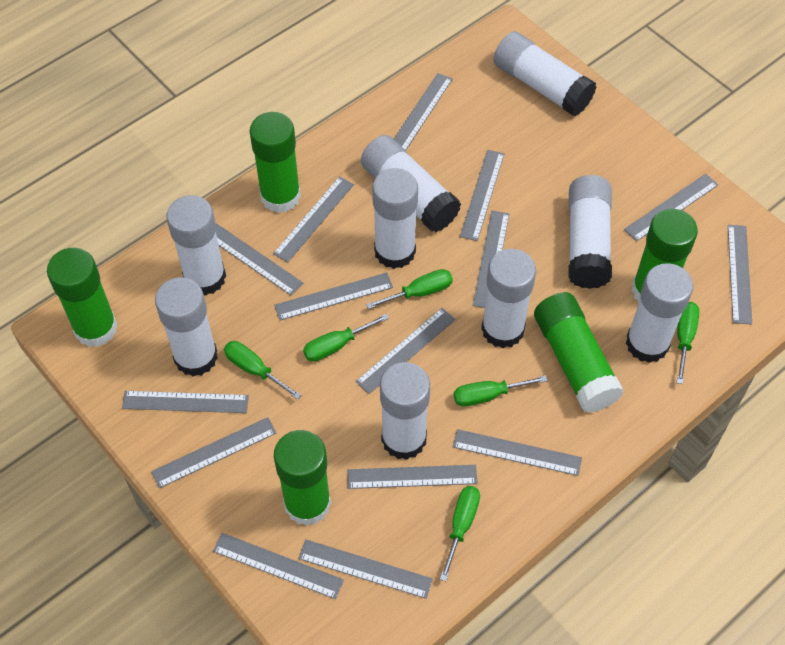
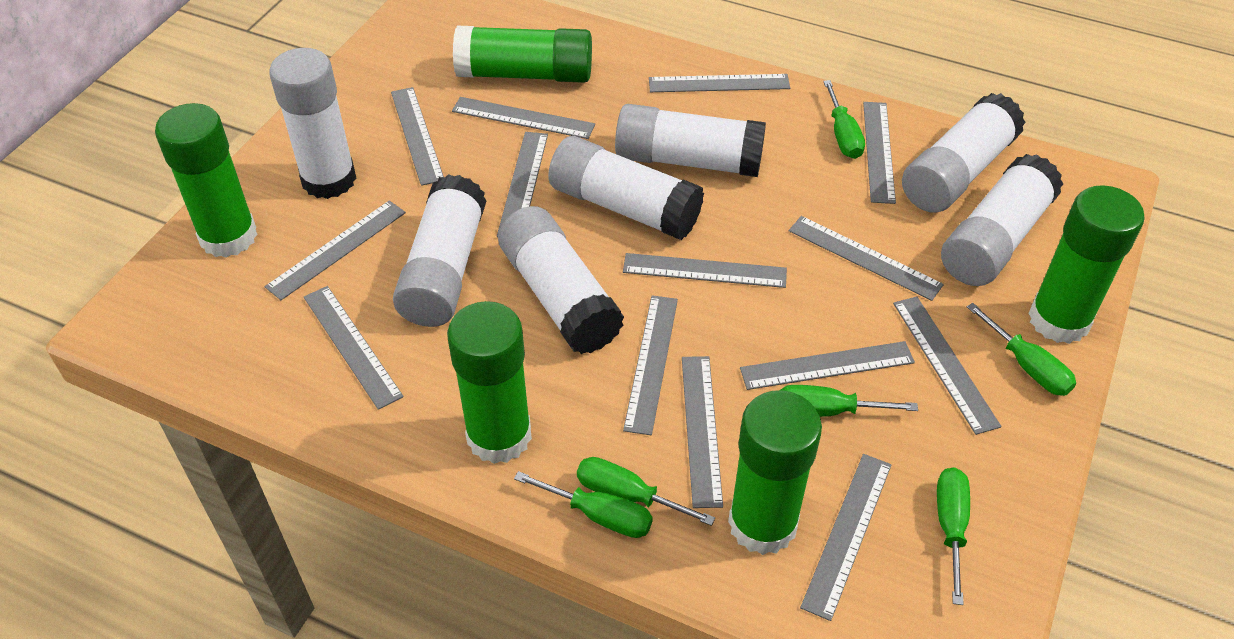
grey ruler: 15 -> 14
white glue stick: 9 -> 7

